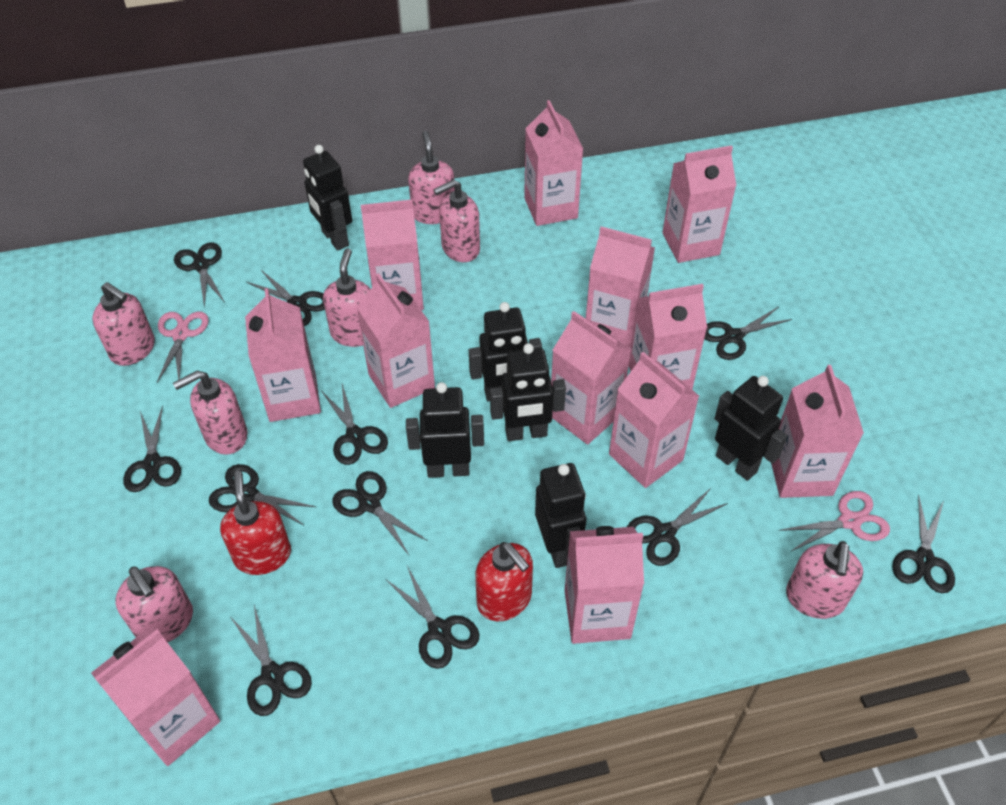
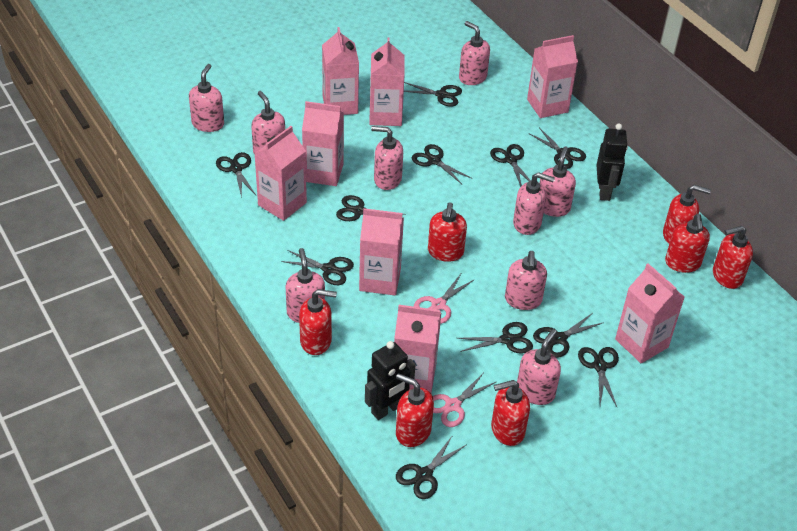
black robot: 6 -> 2
pink carton: 12 -> 8
pink soap dispenser: 7 -> 9
red soap dispenser: 2 -> 7

